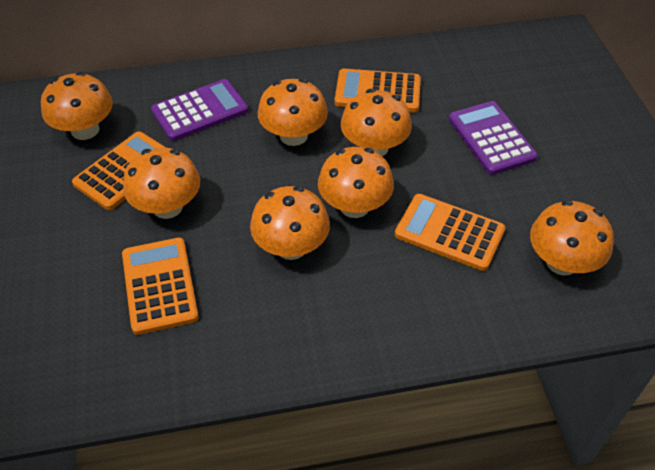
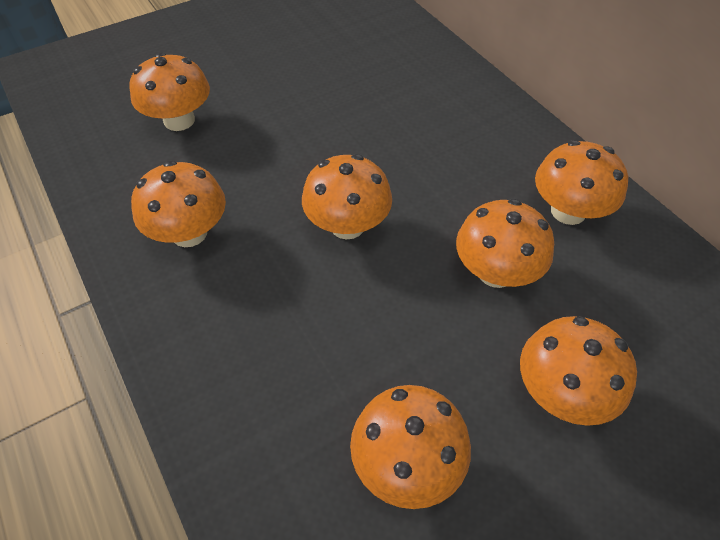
orange calculator: 4 -> 0
purple calculator: 2 -> 0

